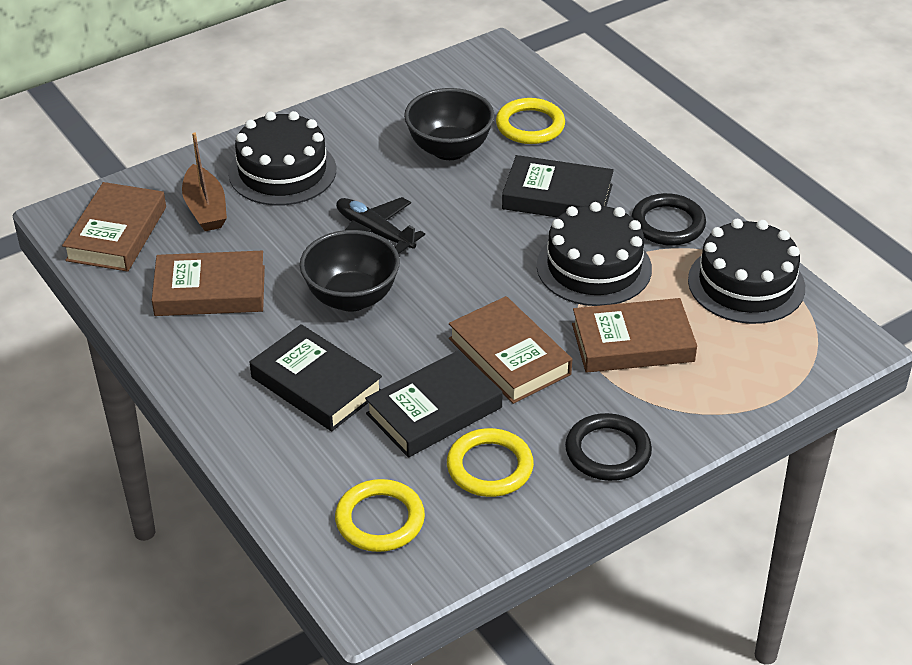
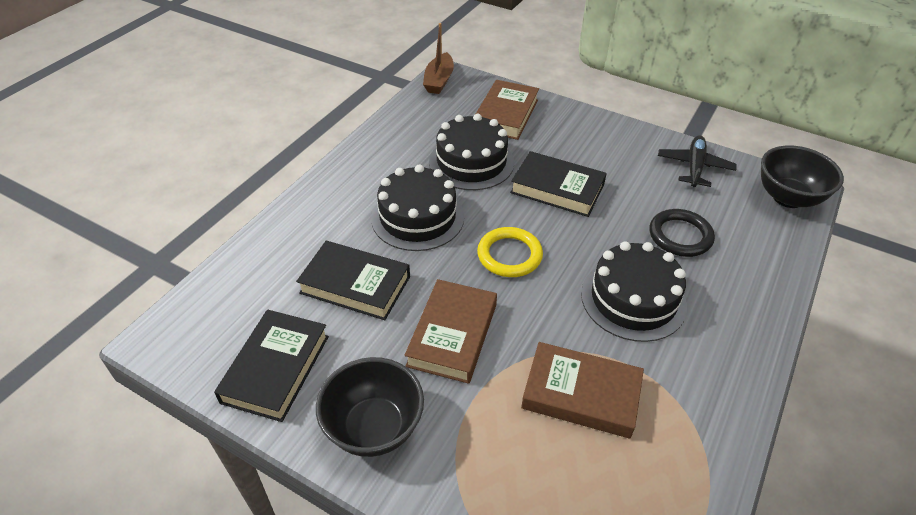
black ring: 2 -> 1
brown book: 4 -> 3
yellow ring: 3 -> 1

